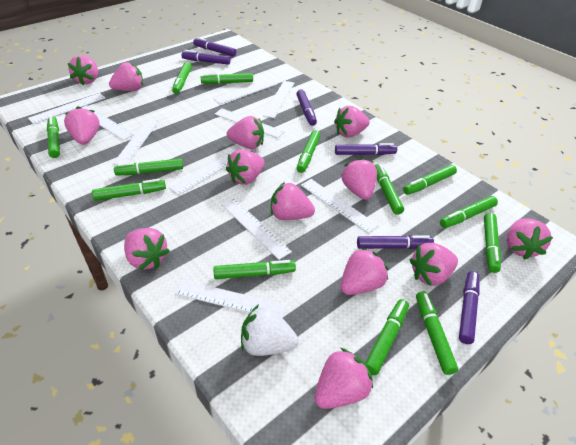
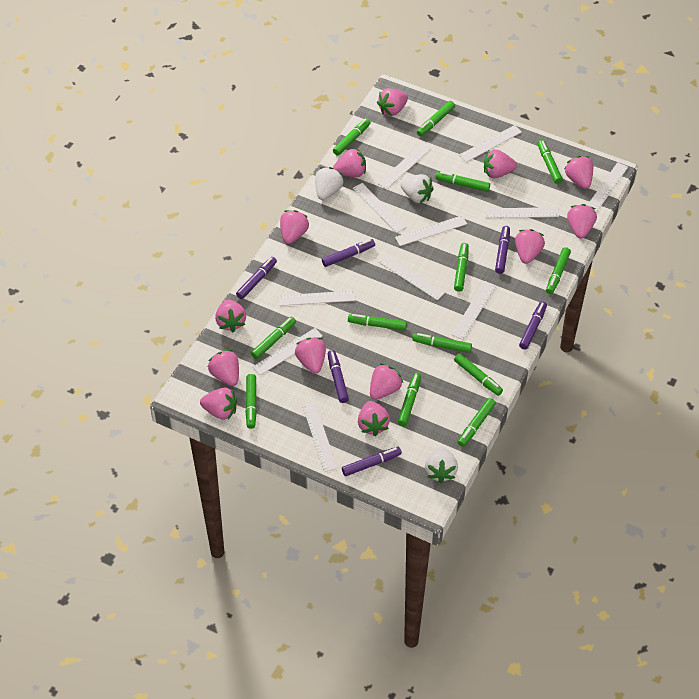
white ruler: 10 -> 11
white strawberry: 1 -> 3

